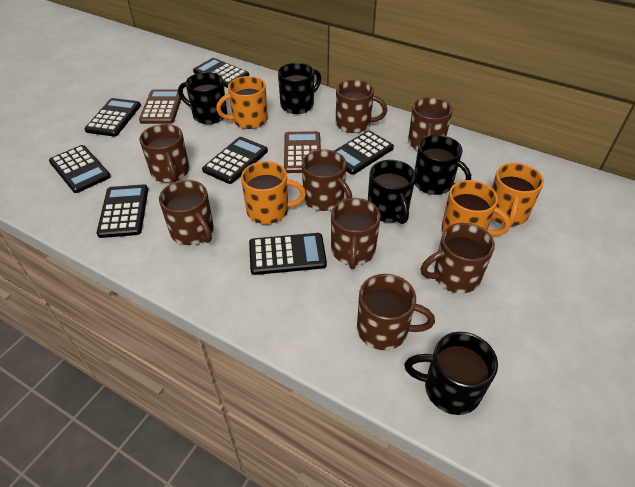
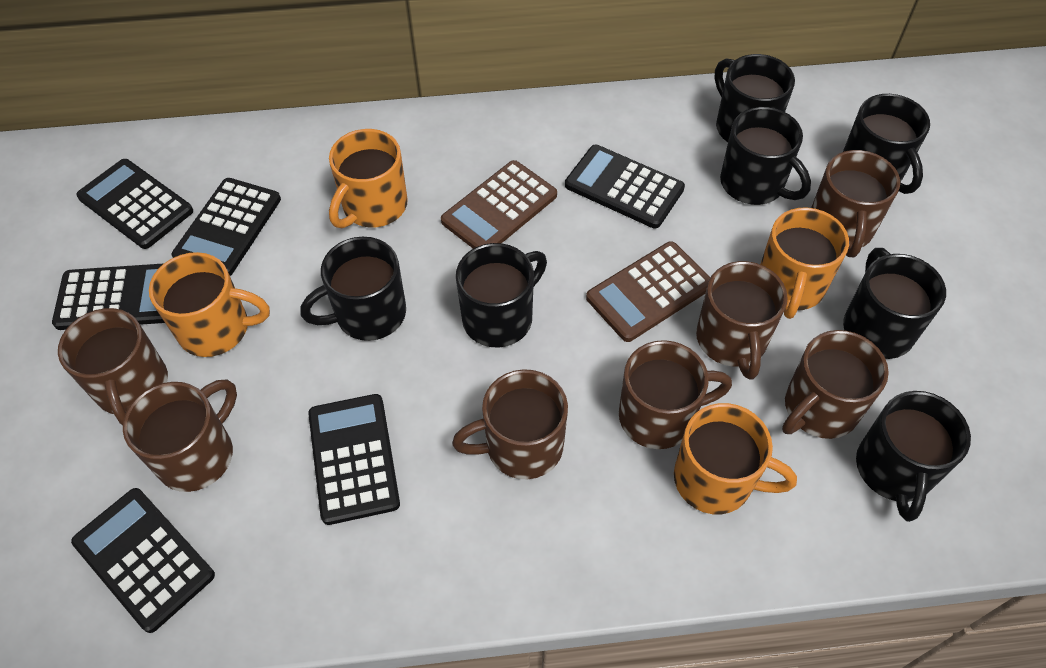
black calculator: 7 -> 6
black mug: 5 -> 7
brown mug: 8 -> 7

